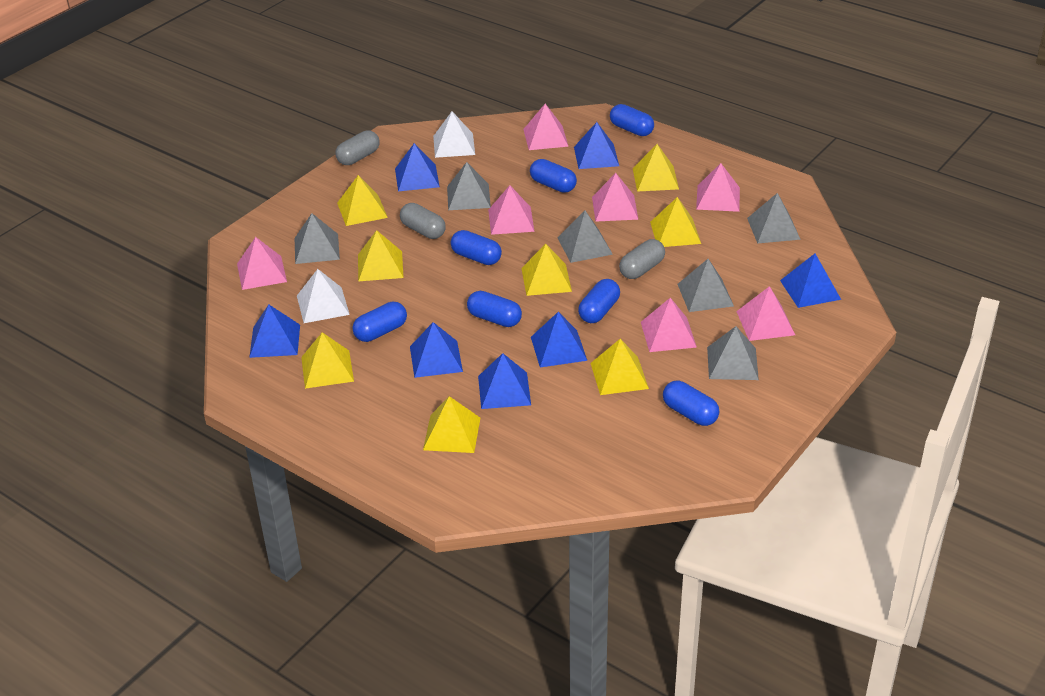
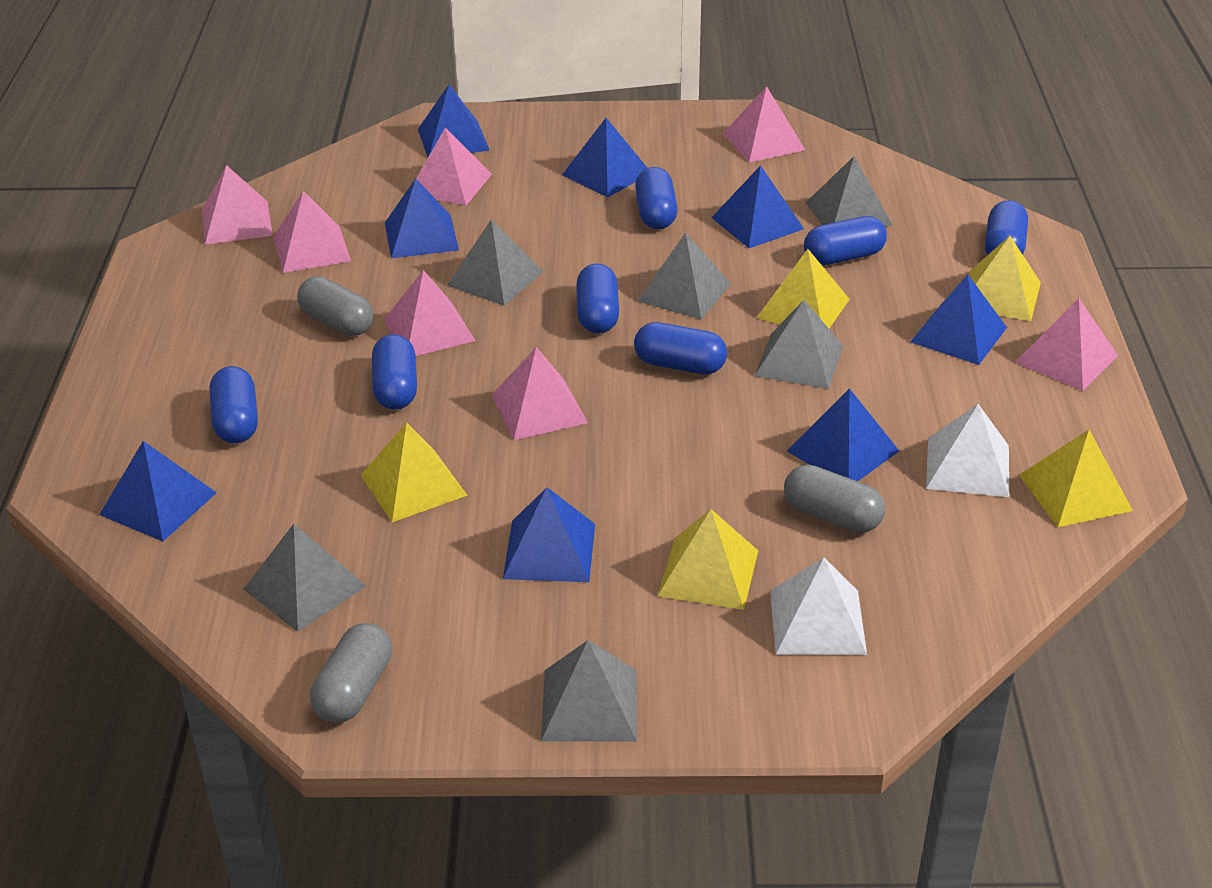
blue pyramid: 7 -> 8
yellow pyramid: 8 -> 5

